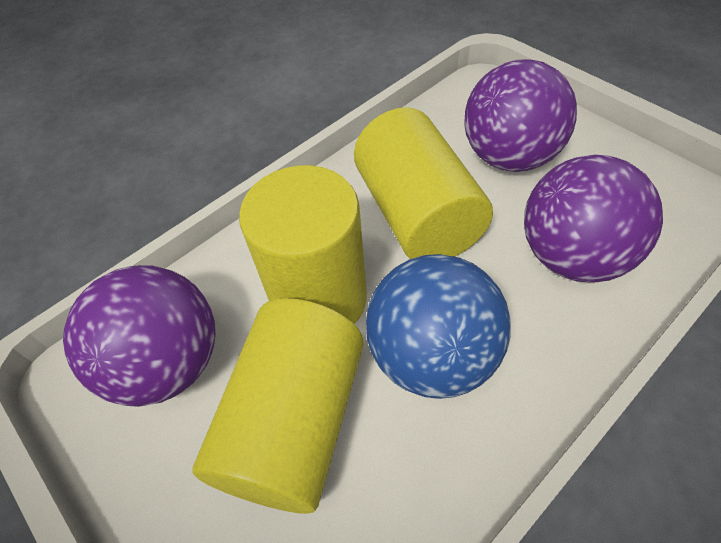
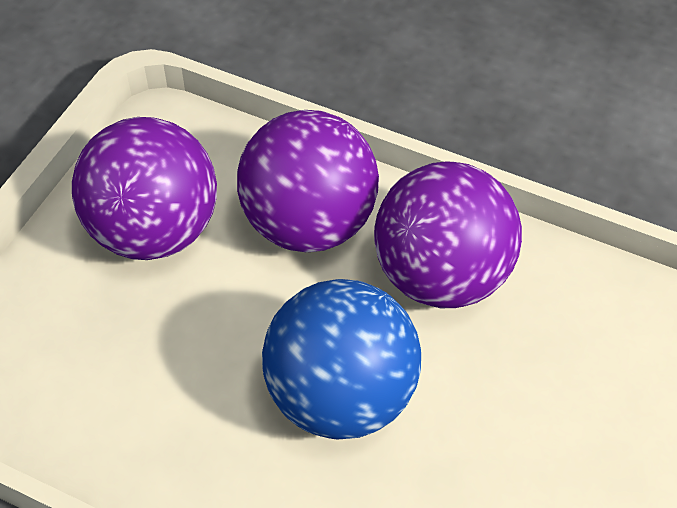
yellow cylinder: 3 -> 0

